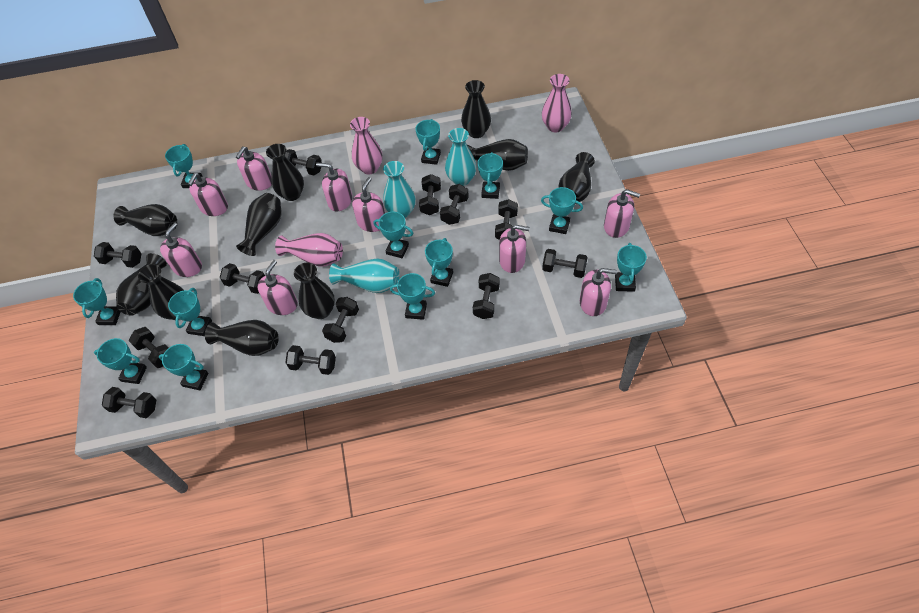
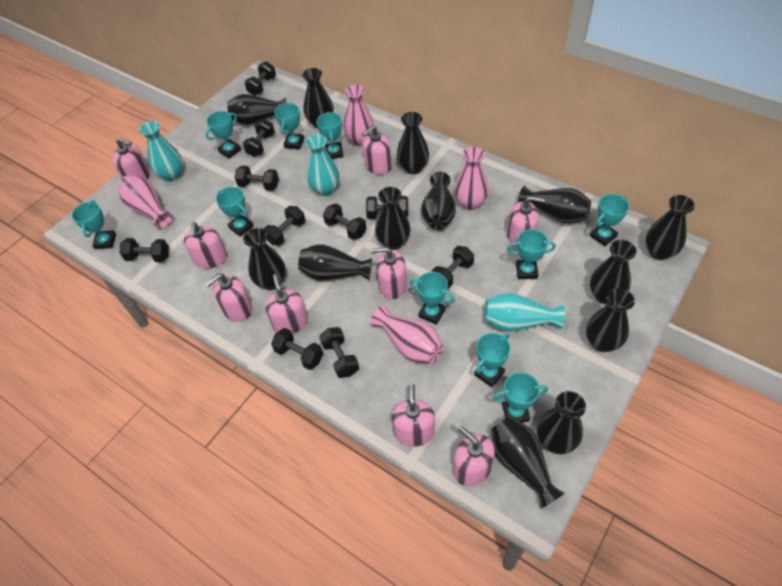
black dumbbell: 12 -> 10
black vase: 10 -> 13
pink vase: 3 -> 4
turquoise trophy: 12 -> 10

